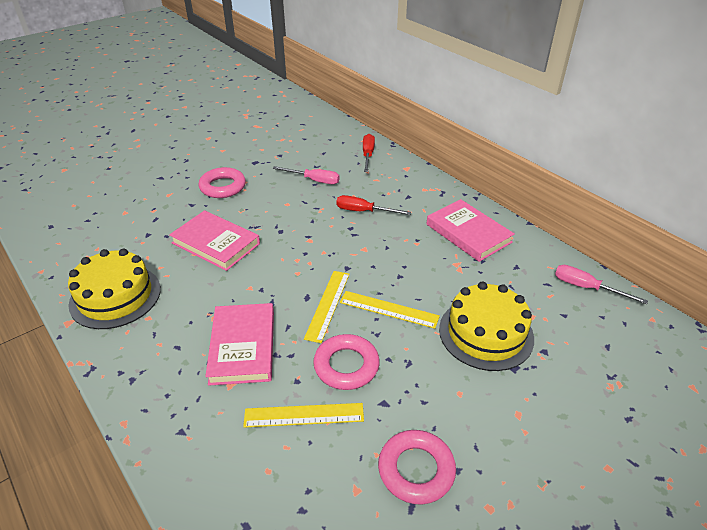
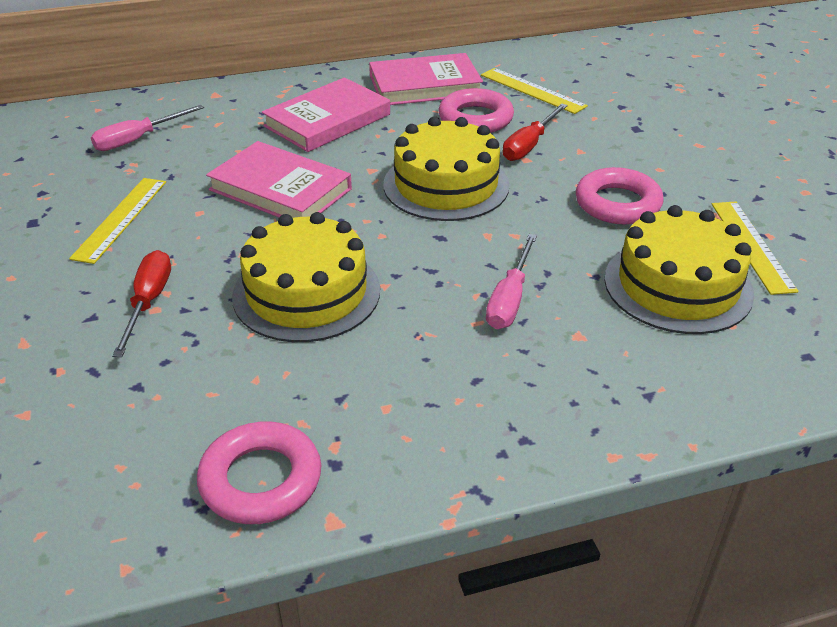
yellow cake: 2 -> 3

